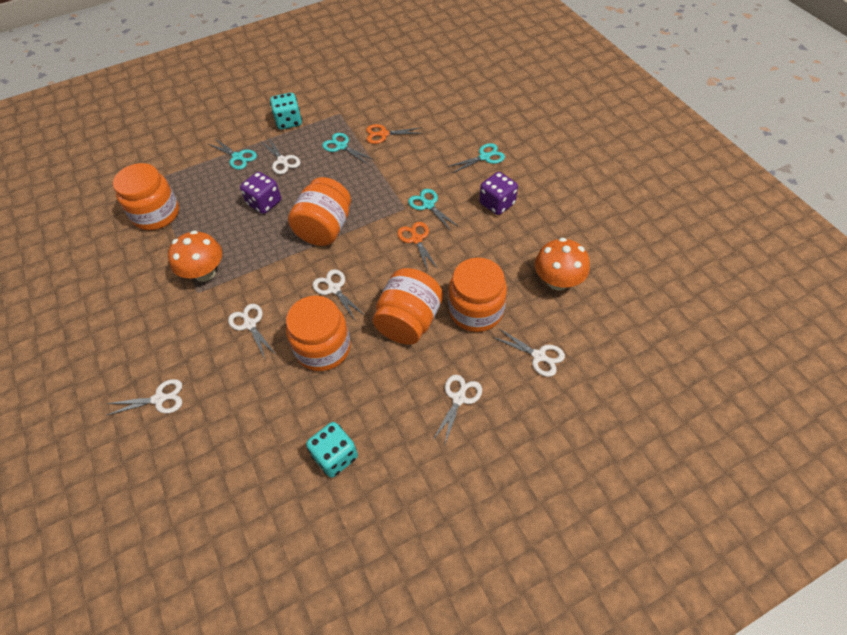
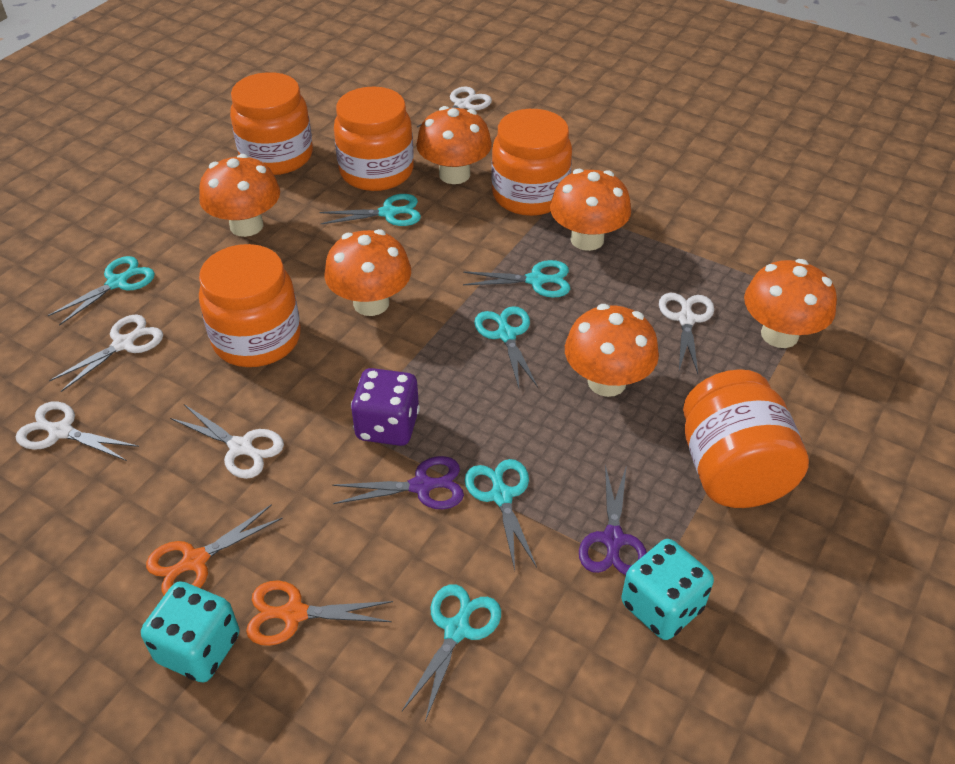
orange mushroom: 2 -> 6
purple dice: 2 -> 1
purple scissors: 0 -> 2
turquoise scissors: 4 -> 6
white scissors: 6 -> 5

